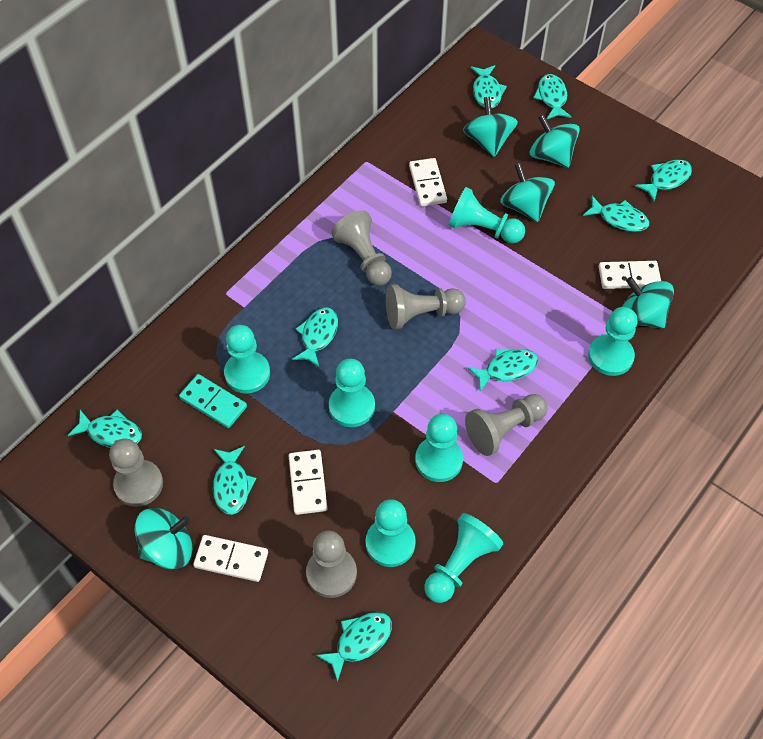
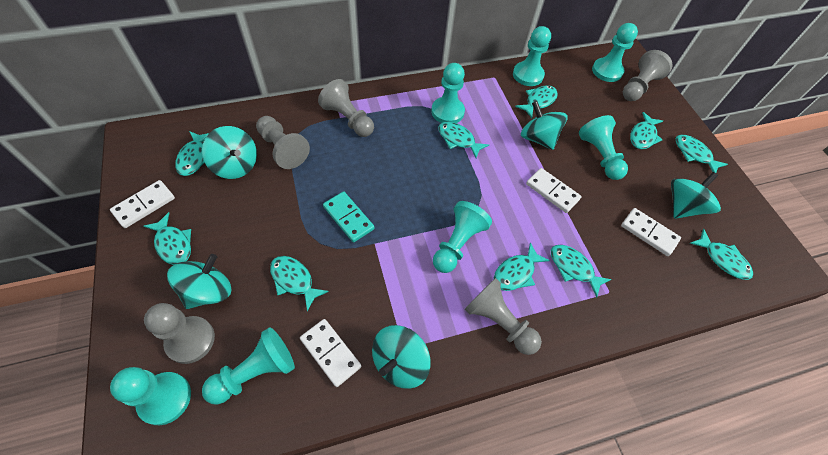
turquoise fish: 9 -> 10

